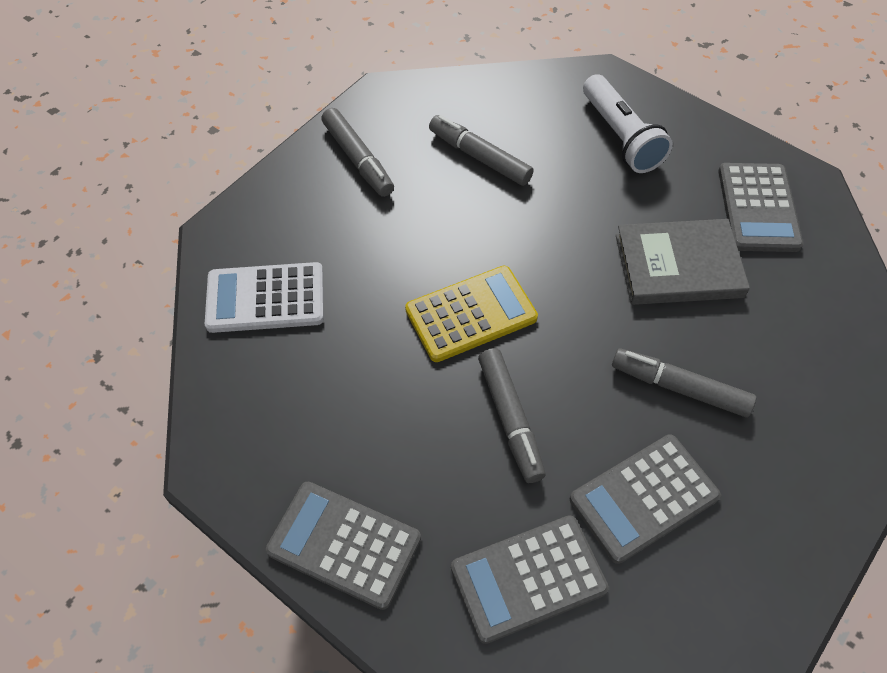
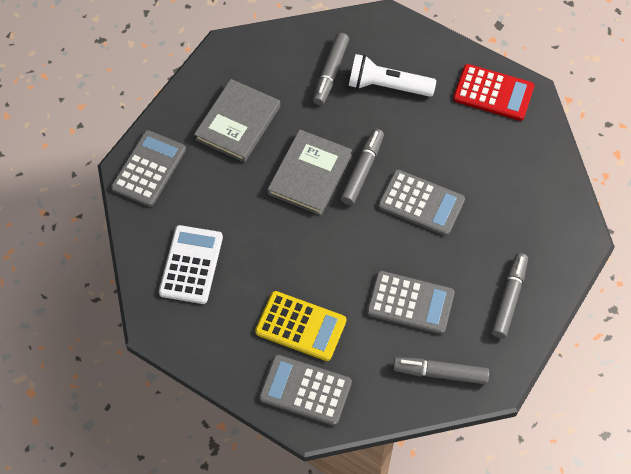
grey book: 1 -> 2
red calculator: 0 -> 1

